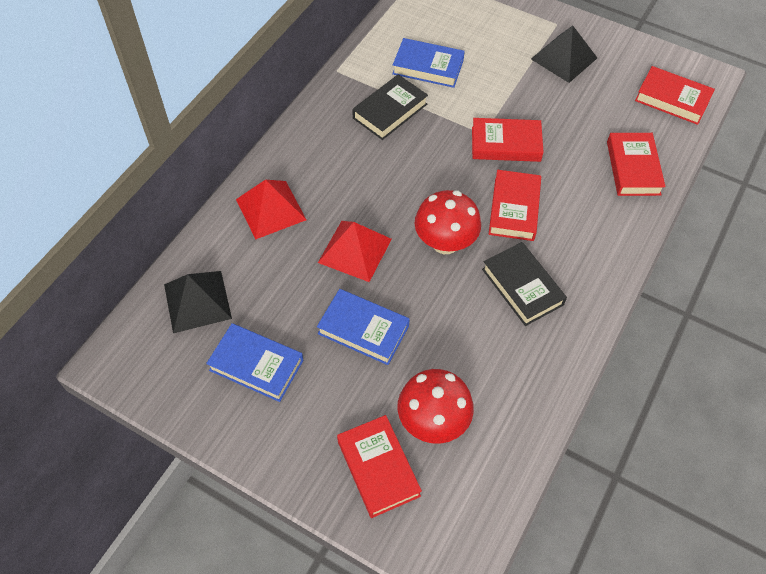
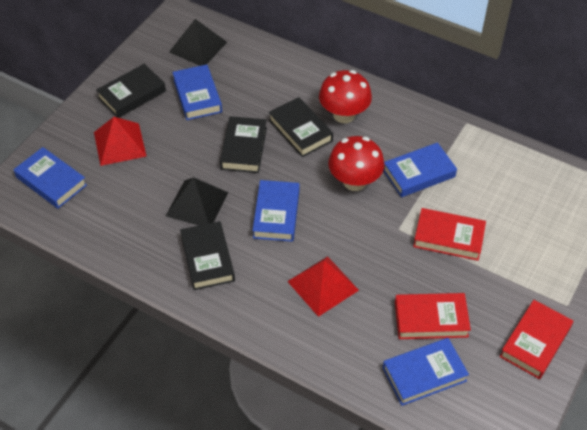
black book: 2 -> 4
blue book: 3 -> 5
red book: 5 -> 3

